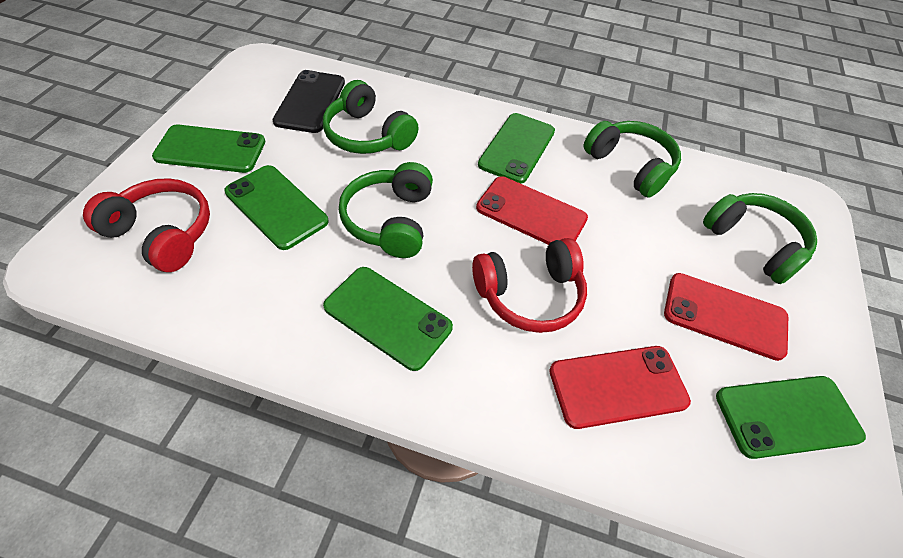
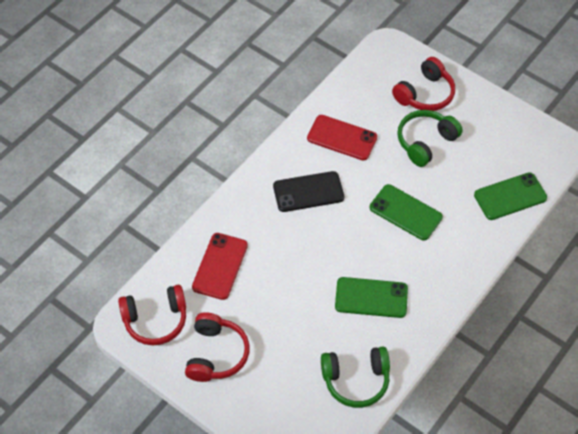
green headphones: 4 -> 2
green phone: 5 -> 3
red headphones: 2 -> 3
red phone: 3 -> 2

